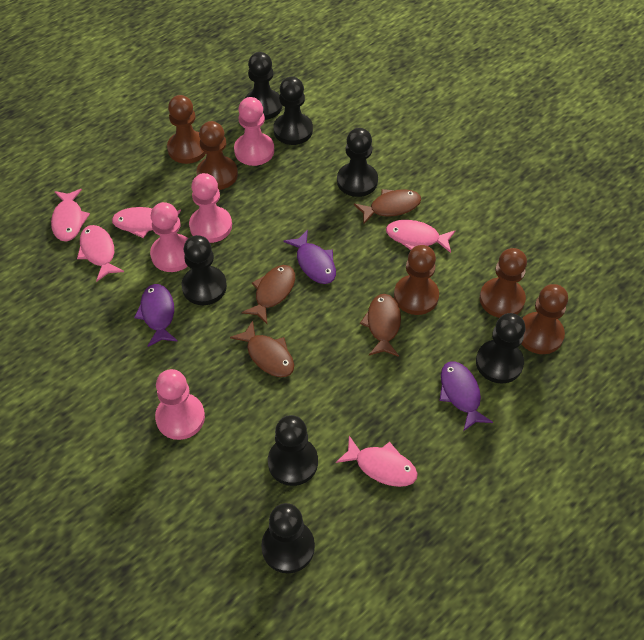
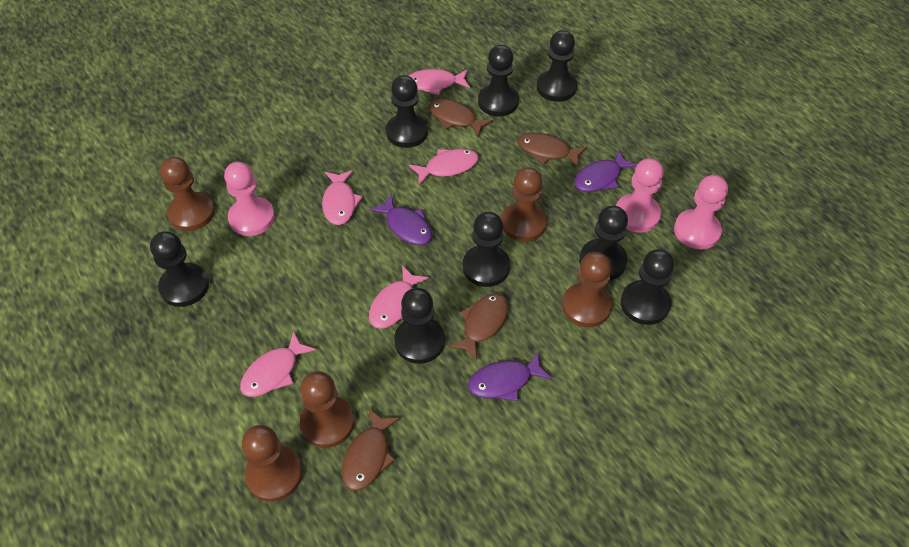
black pawn: 7 -> 8
pink pawn: 4 -> 3

